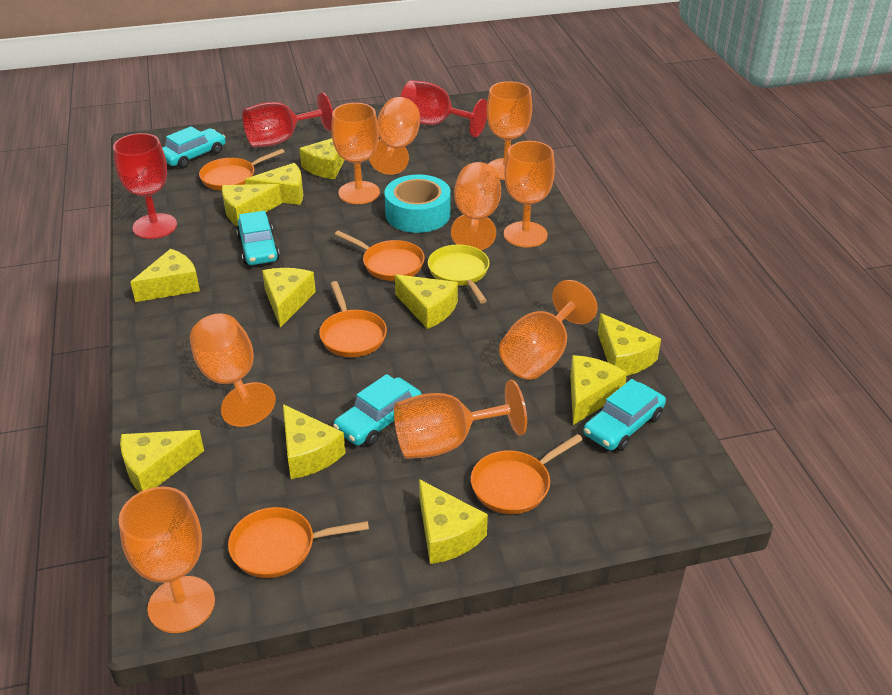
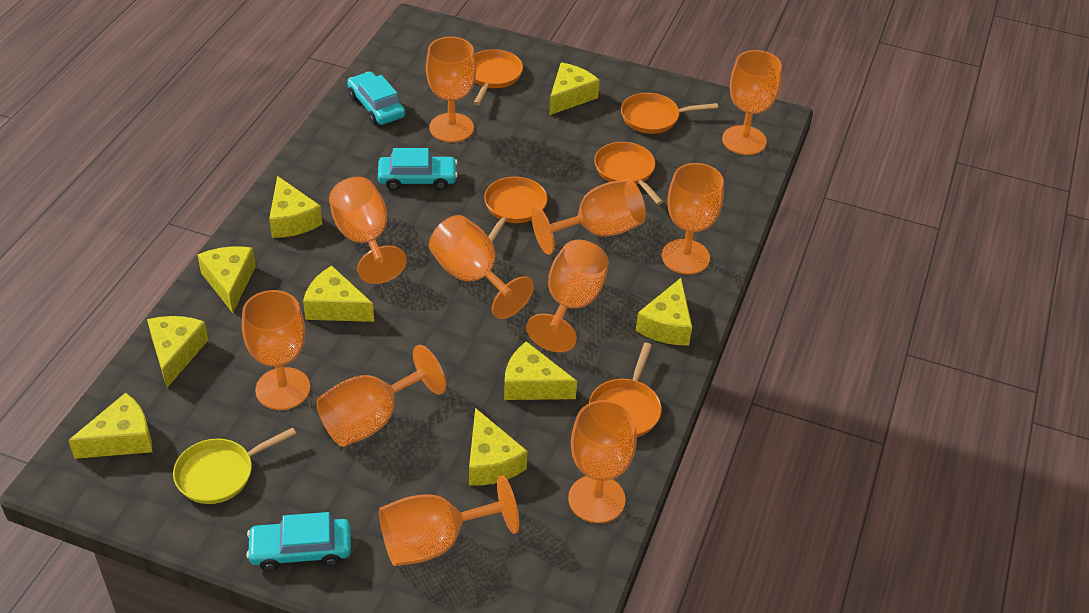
orange goblet: 9 -> 11
red goblet: 3 -> 0
turquoise car: 4 -> 3
turquoise tape: 1 -> 0
yellow cheese: 11 -> 9

